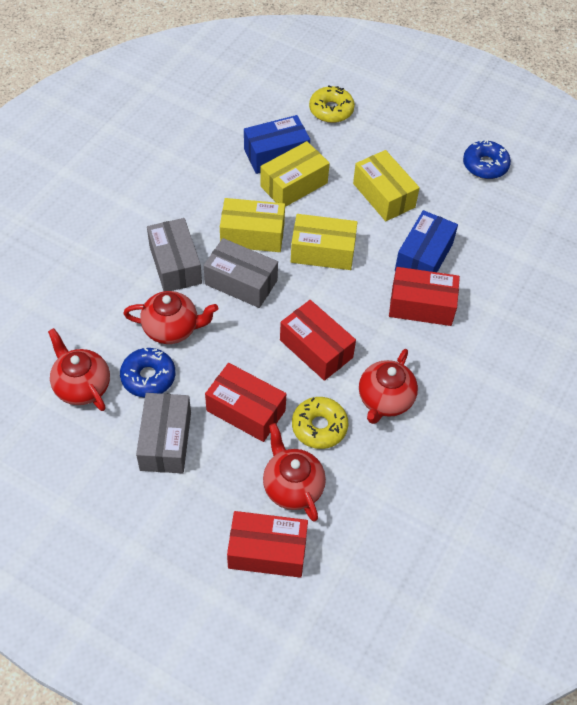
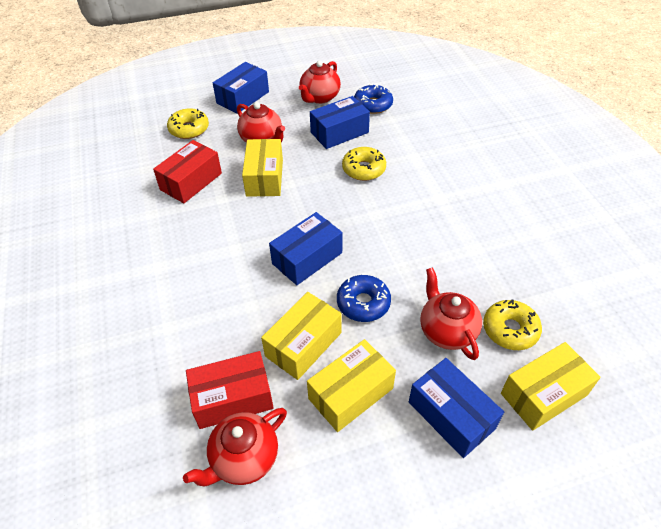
blue box: 2 -> 4
grey box: 3 -> 0
red box: 4 -> 2
yellow donut: 2 -> 3

